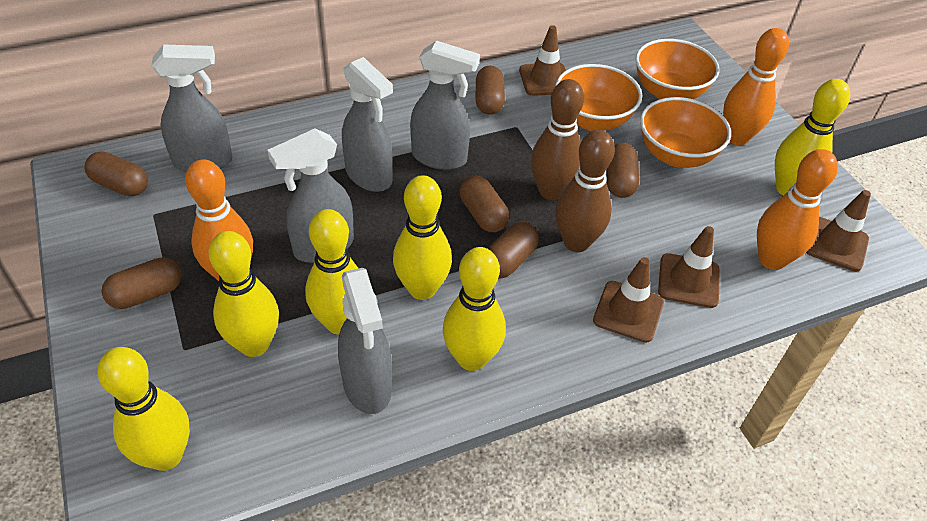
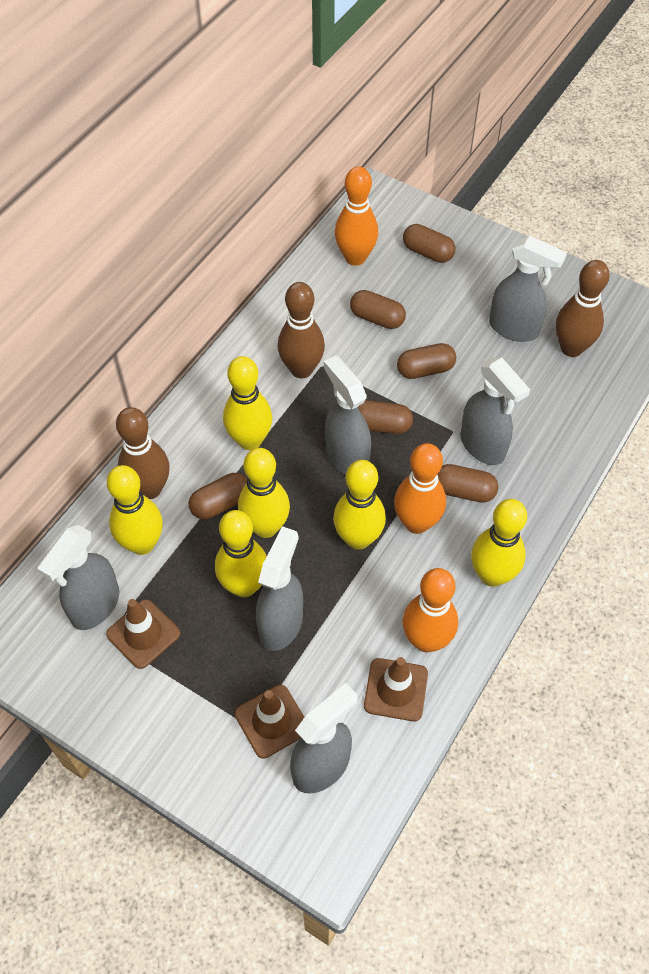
brown bowling pin: 2 -> 3
brown traffic cone: 4 -> 3
grey spray bottle: 5 -> 6
orange bowl: 3 -> 0

